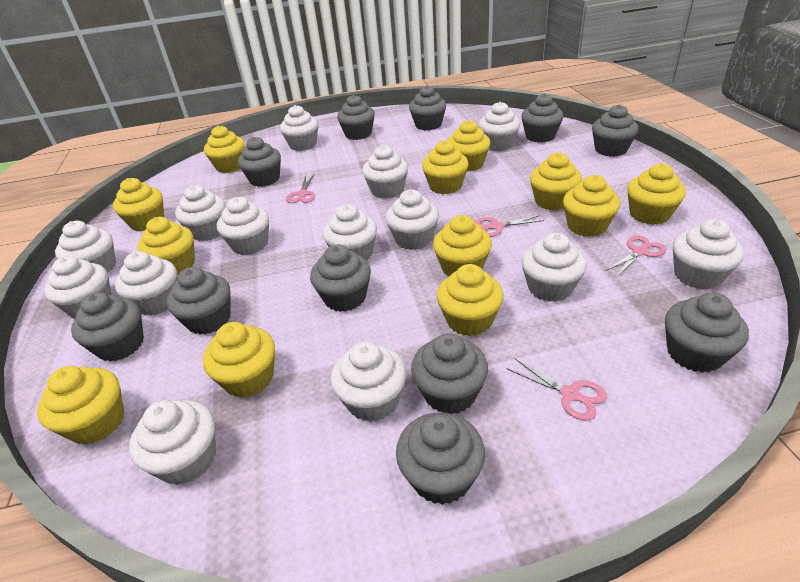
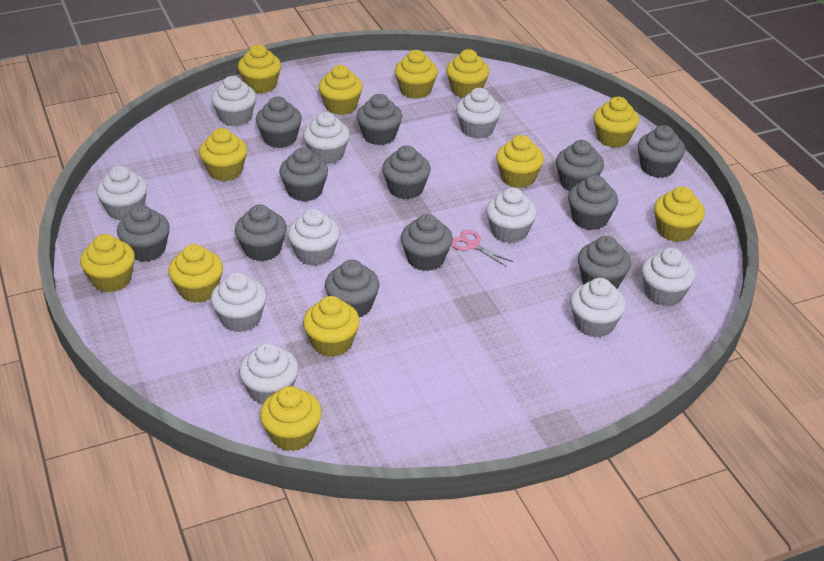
grey cupcake: 11 -> 12
pink scissors: 4 -> 1
white cupcake: 14 -> 10

